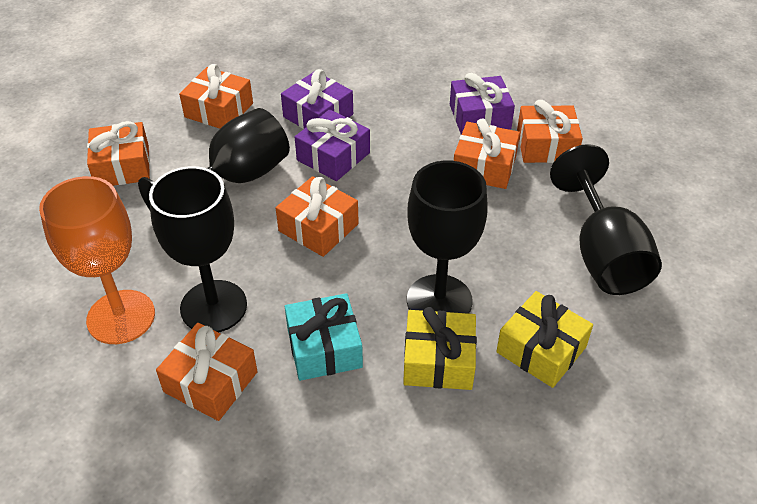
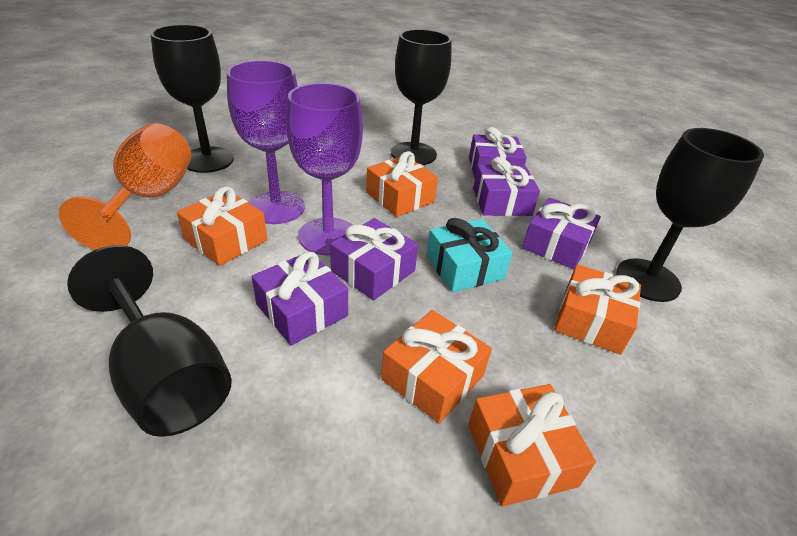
orange gift: 6 -> 5
purple gift: 3 -> 5
purple goblet: 0 -> 2
yellow gift: 2 -> 0

